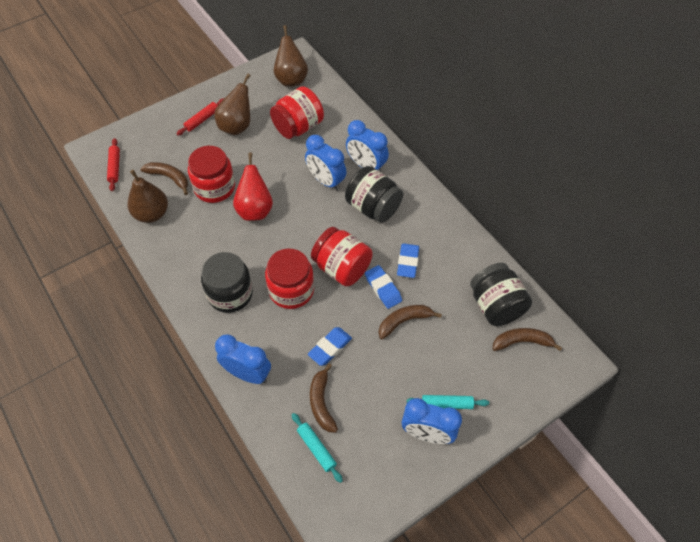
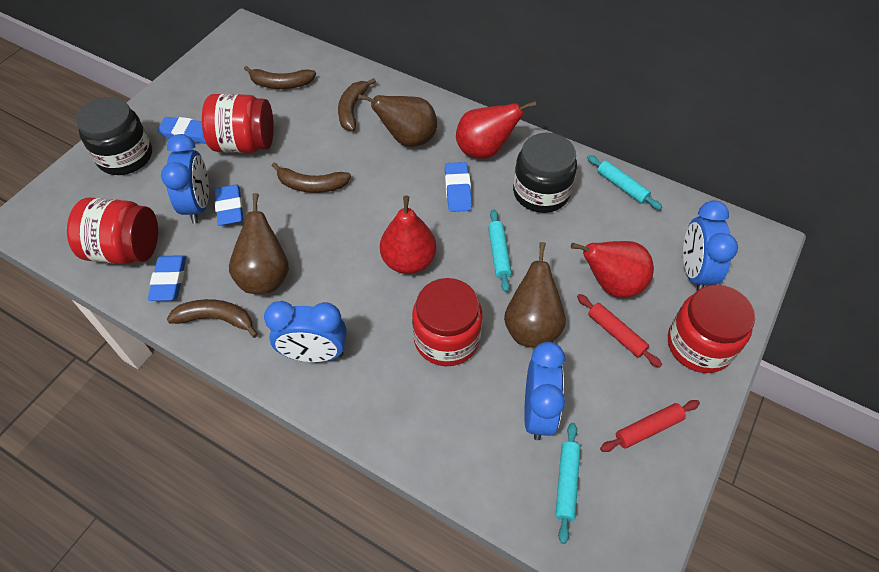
black jar: 3 -> 2
blue eraser: 3 -> 4
red pear: 1 -> 3
turquoise rolling pin: 2 -> 3

